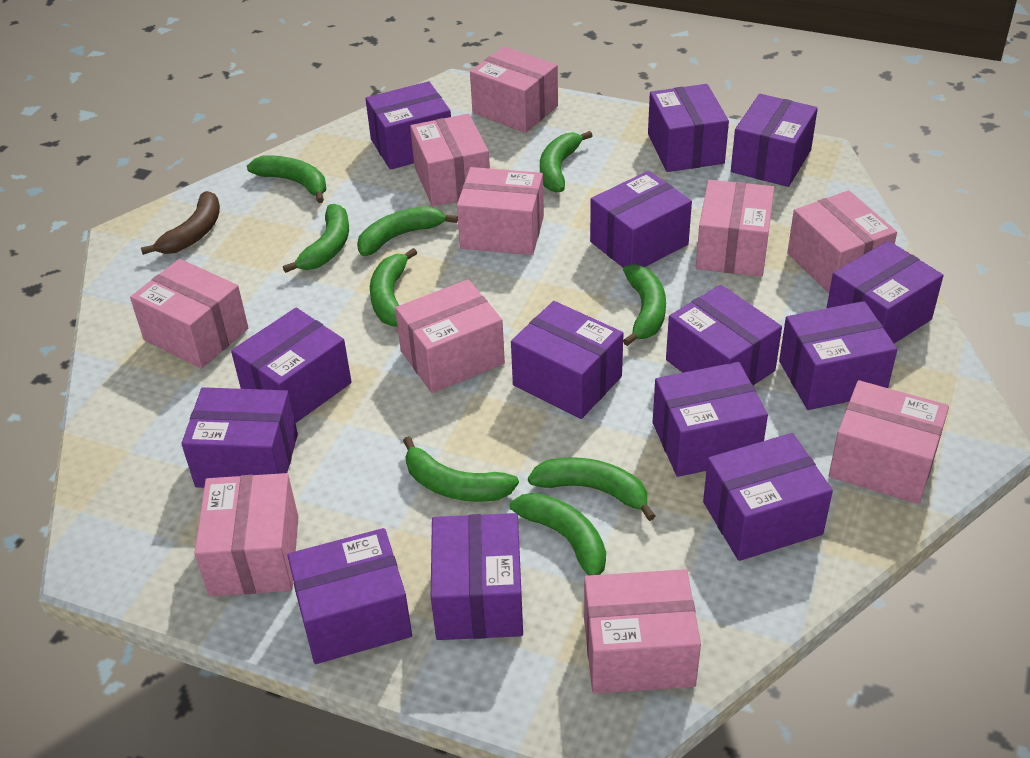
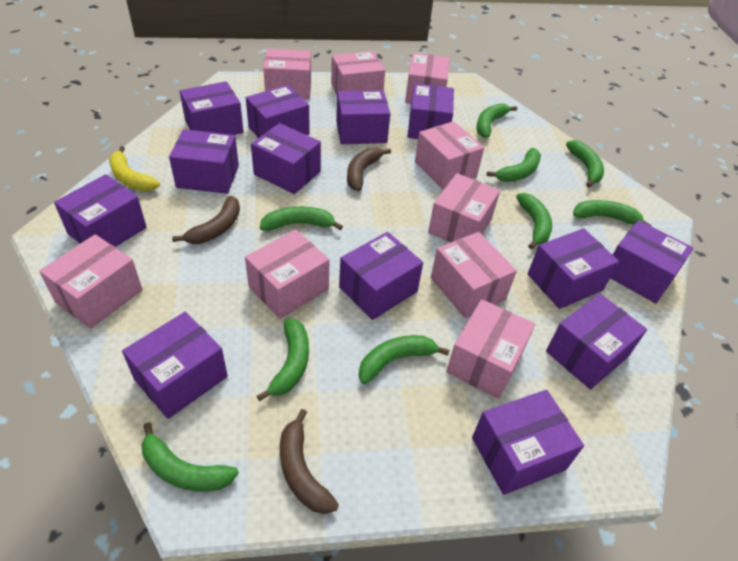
brown banana: 1 -> 3
pink box: 10 -> 9
purple box: 14 -> 13
yellow banana: 0 -> 1

